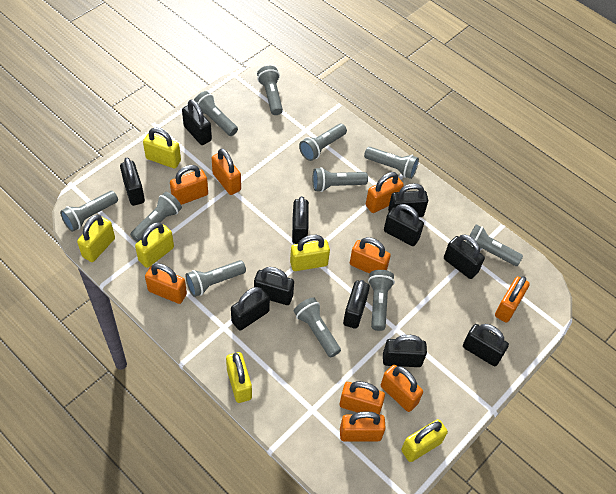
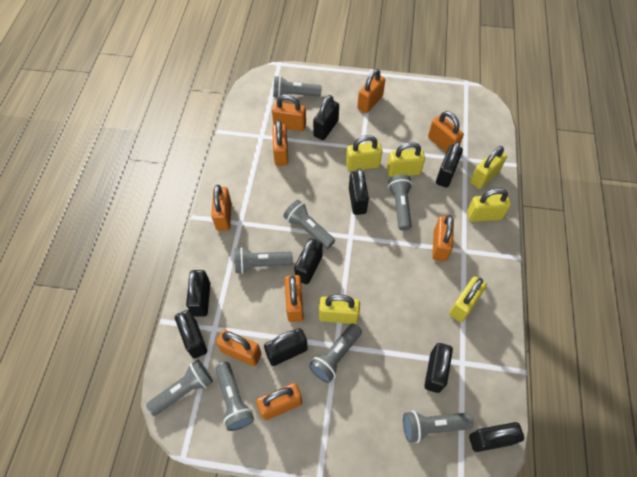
black padlock: 11 -> 9
grey flashlight: 11 -> 8

